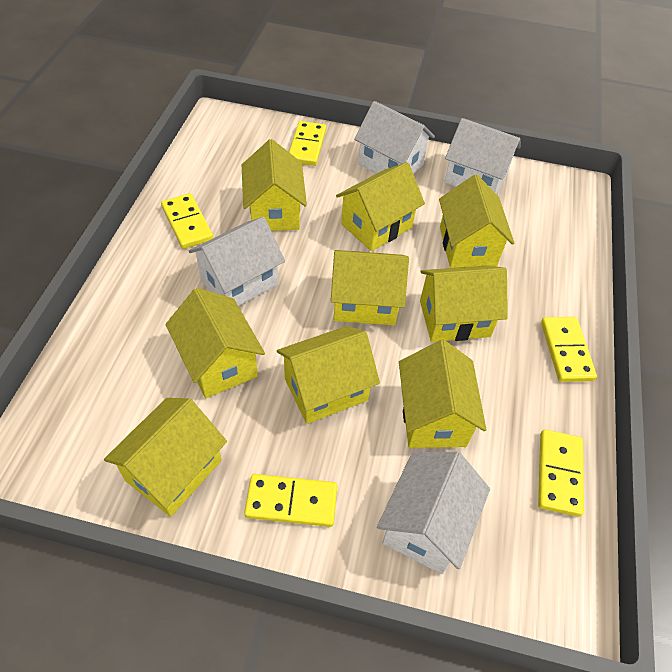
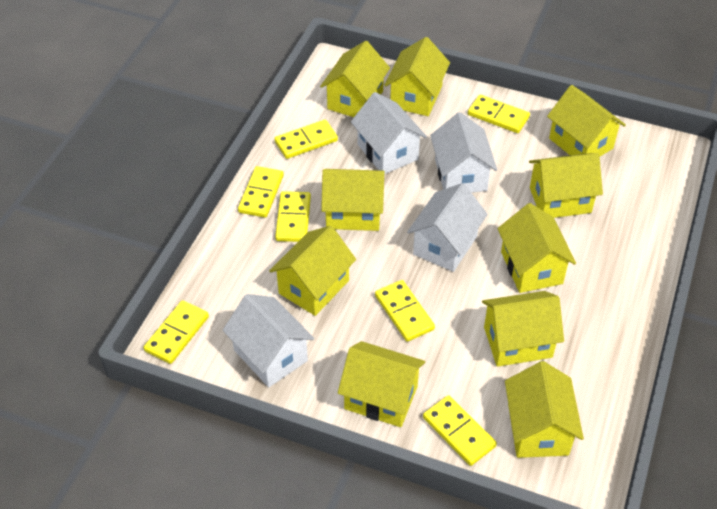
yellow domino: 5 -> 7
yellow house: 9 -> 10

